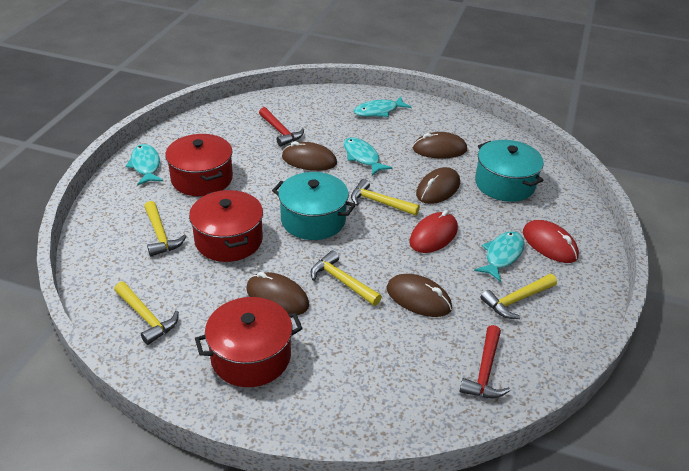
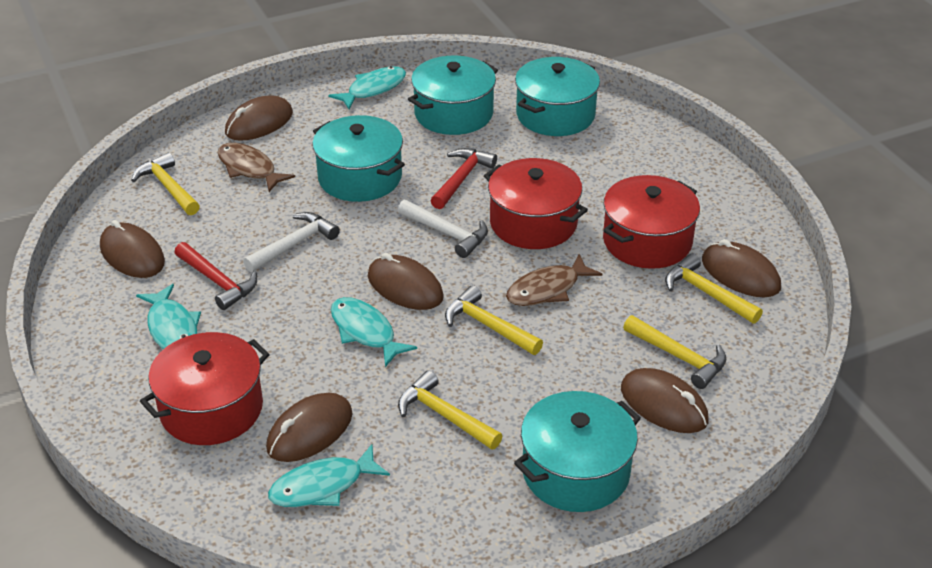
brown fish: 0 -> 2
brown mouse: 5 -> 6
red mouse: 2 -> 0
turquoise pot: 2 -> 4
white hammer: 0 -> 2

